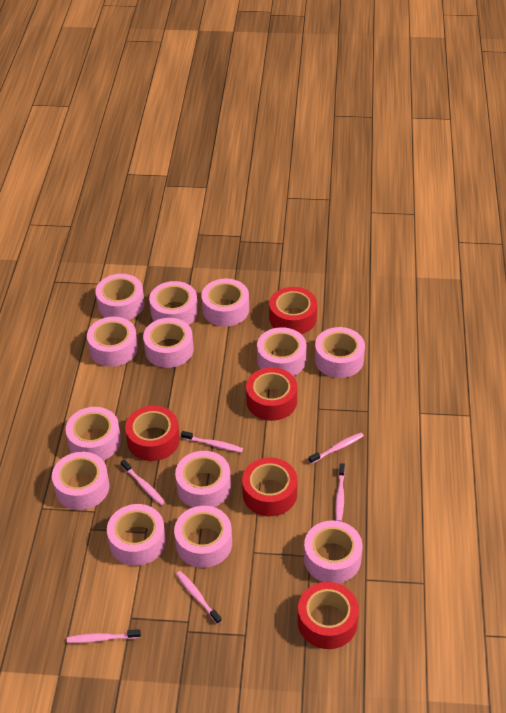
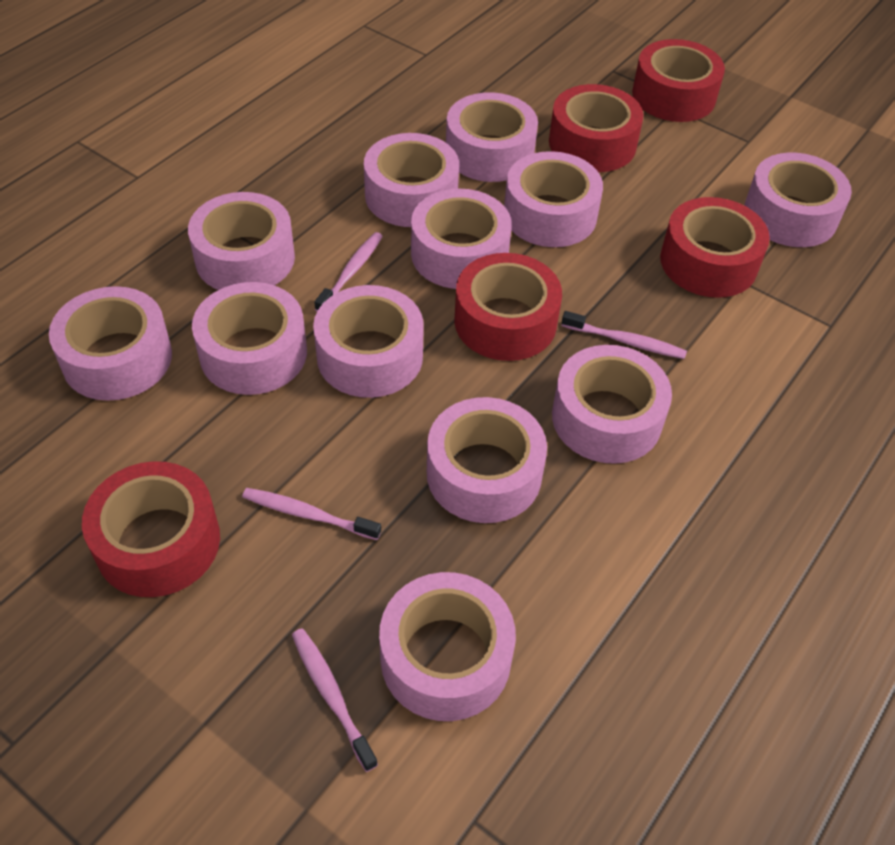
pink tape: 13 -> 12
pink toothbrush: 6 -> 4

